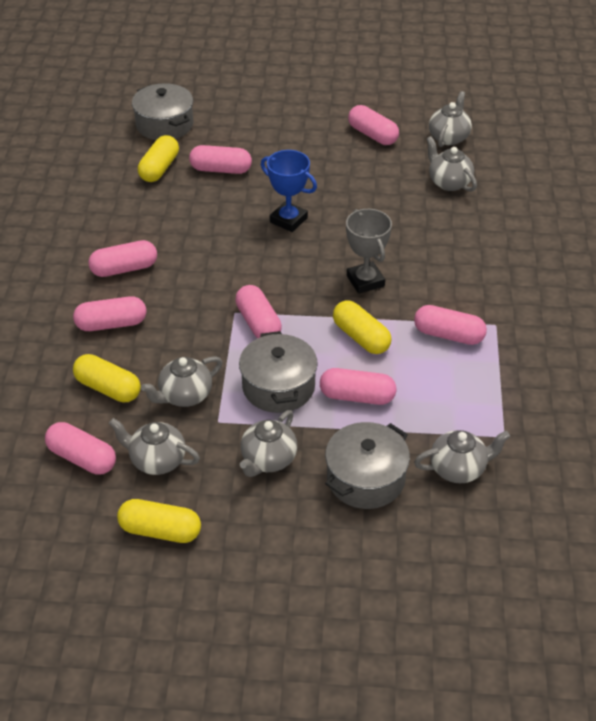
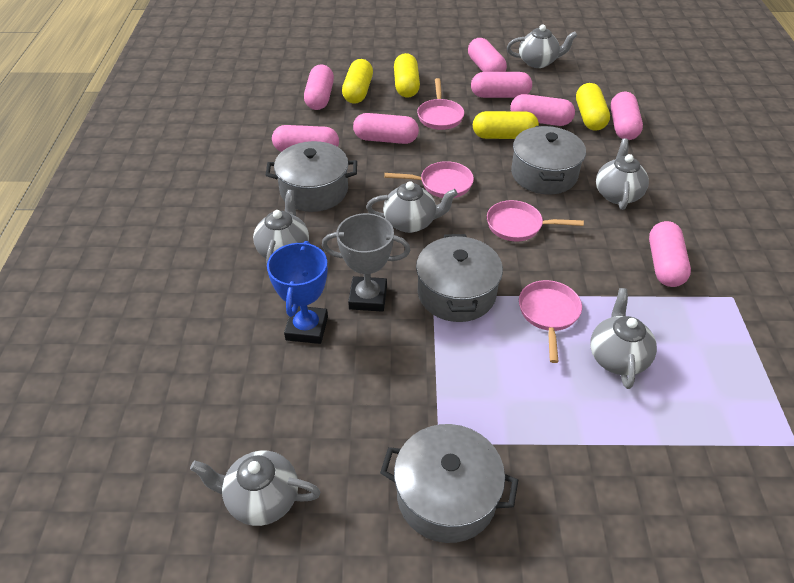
grey pot: 3 -> 4
pink pan: 0 -> 4

